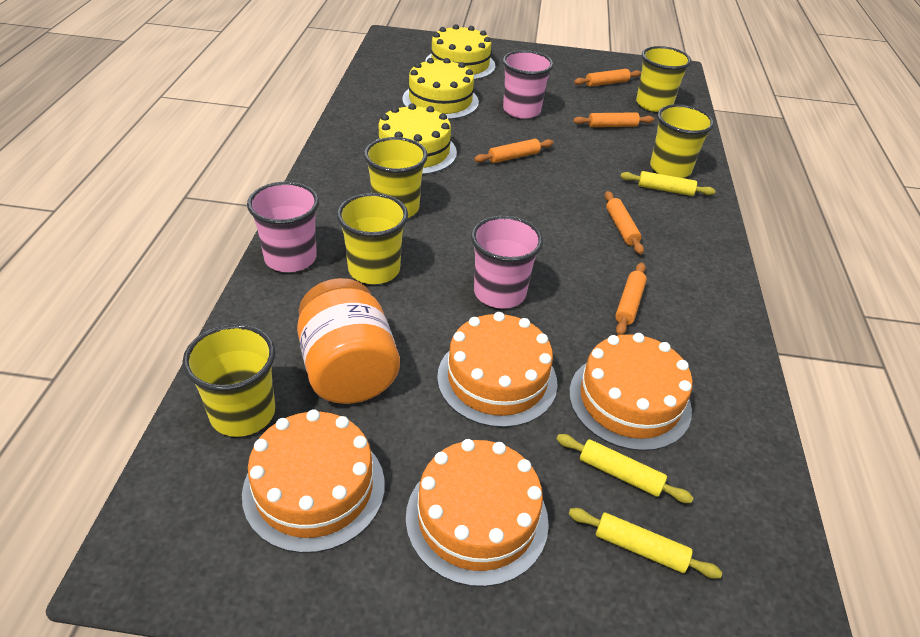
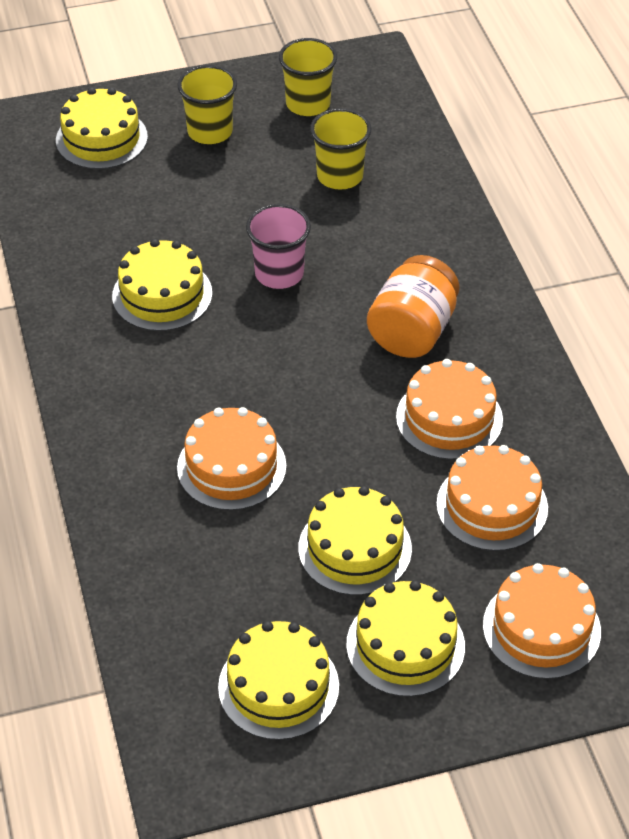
orange rolling pin: 5 -> 0
pink cup: 3 -> 1
yellow cake: 3 -> 5
yellow cup: 5 -> 3
yellow rolling pin: 3 -> 0

